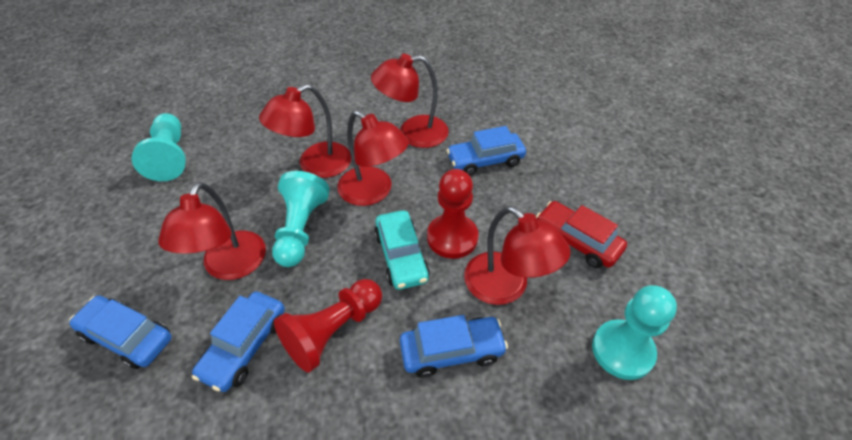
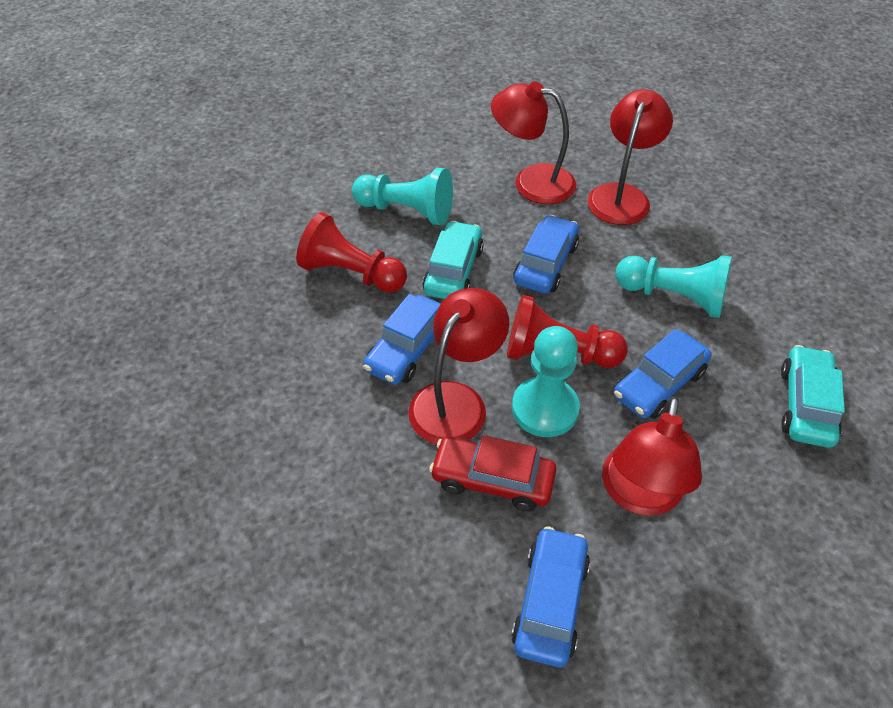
red lamp: 5 -> 4
turquoise car: 1 -> 2

